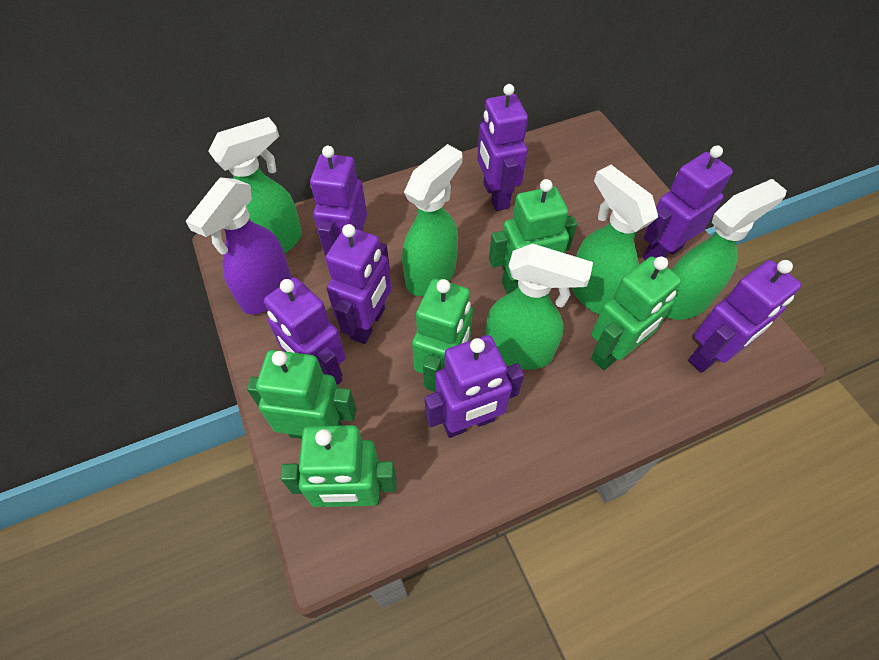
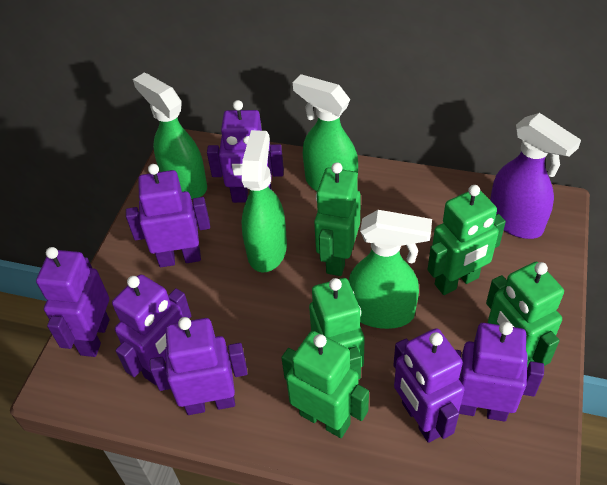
green spray bottle: 5 -> 4

